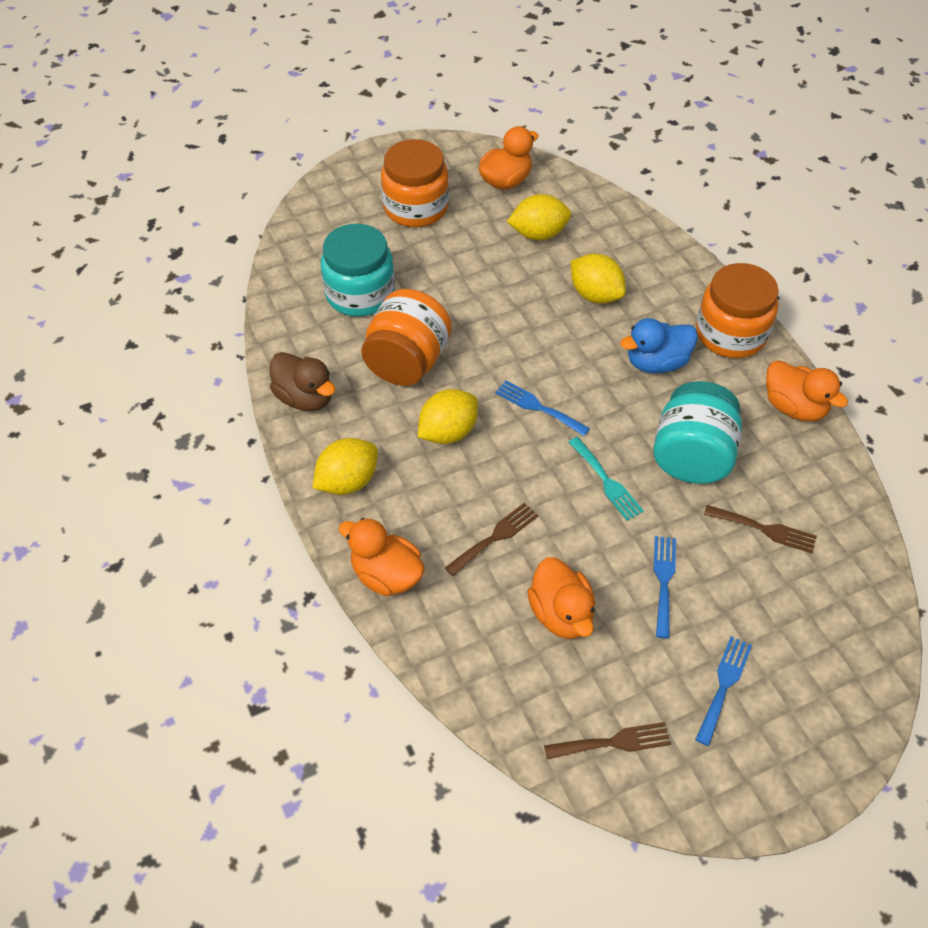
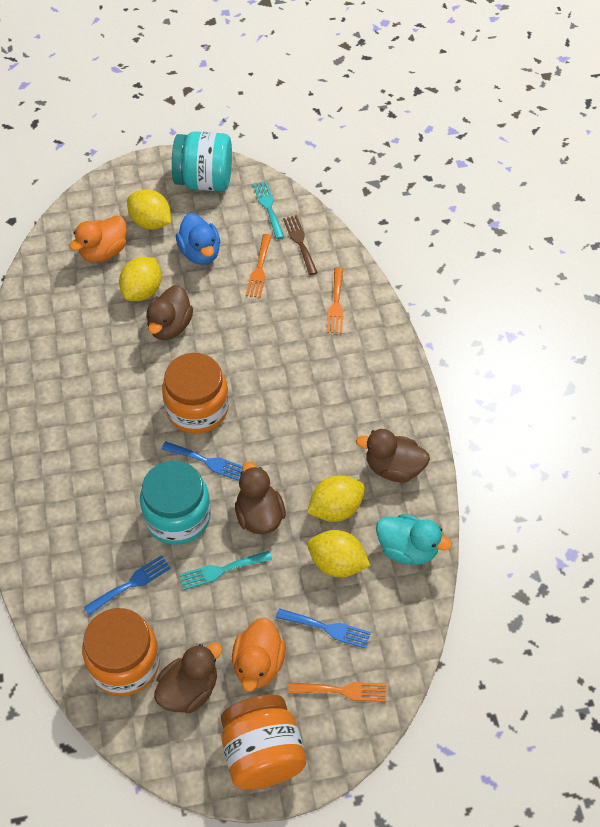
brown duck: 1 -> 4
brown fork: 3 -> 1
orange duck: 4 -> 2
orange fork: 0 -> 3
turquoise duck: 0 -> 1
turquoise fork: 1 -> 2

